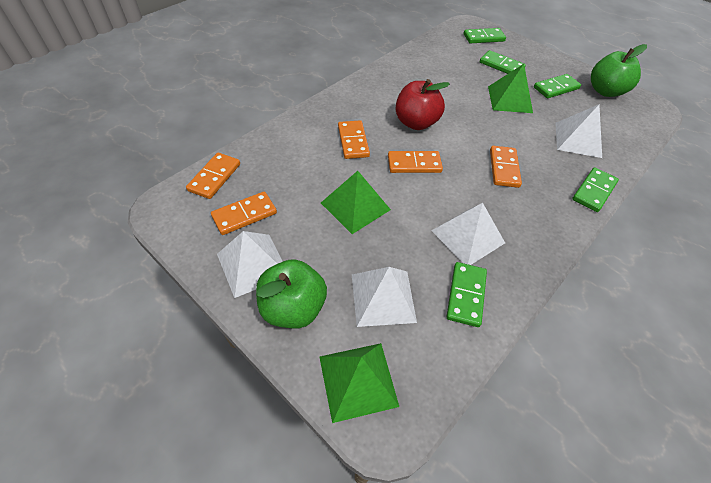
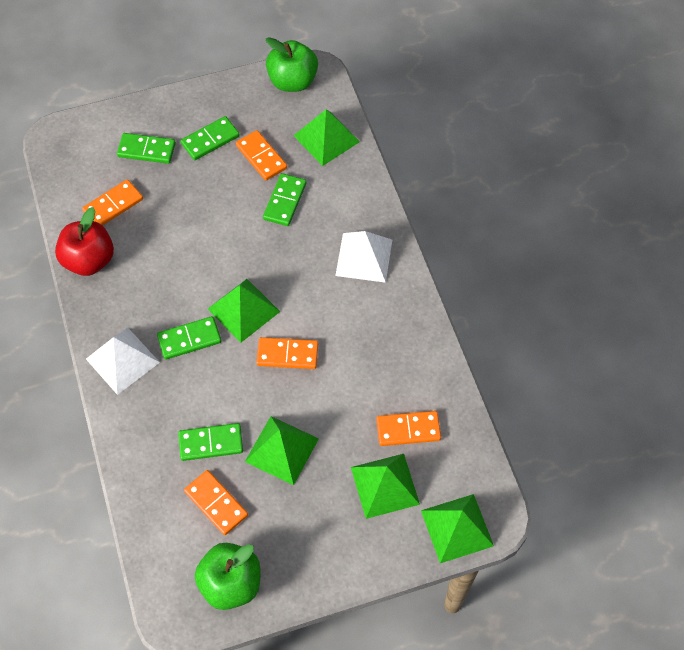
green pyramid: 3 -> 5
white pyramid: 4 -> 2

